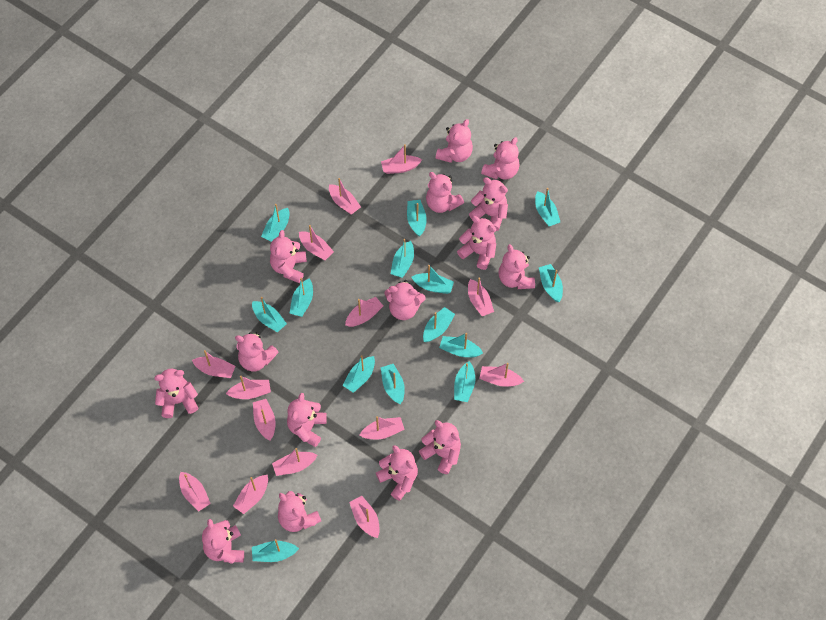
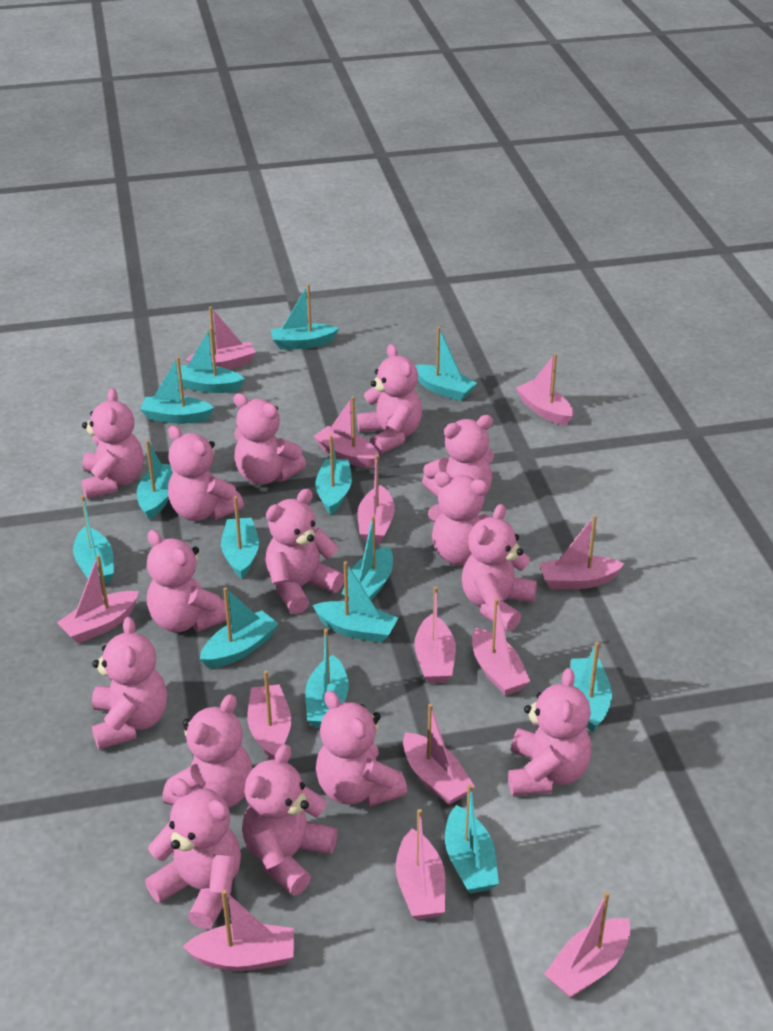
pink boat: 14 -> 13

